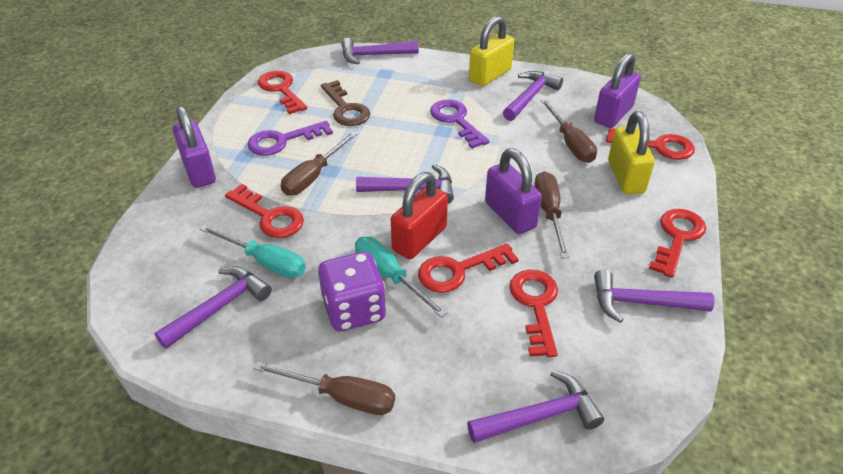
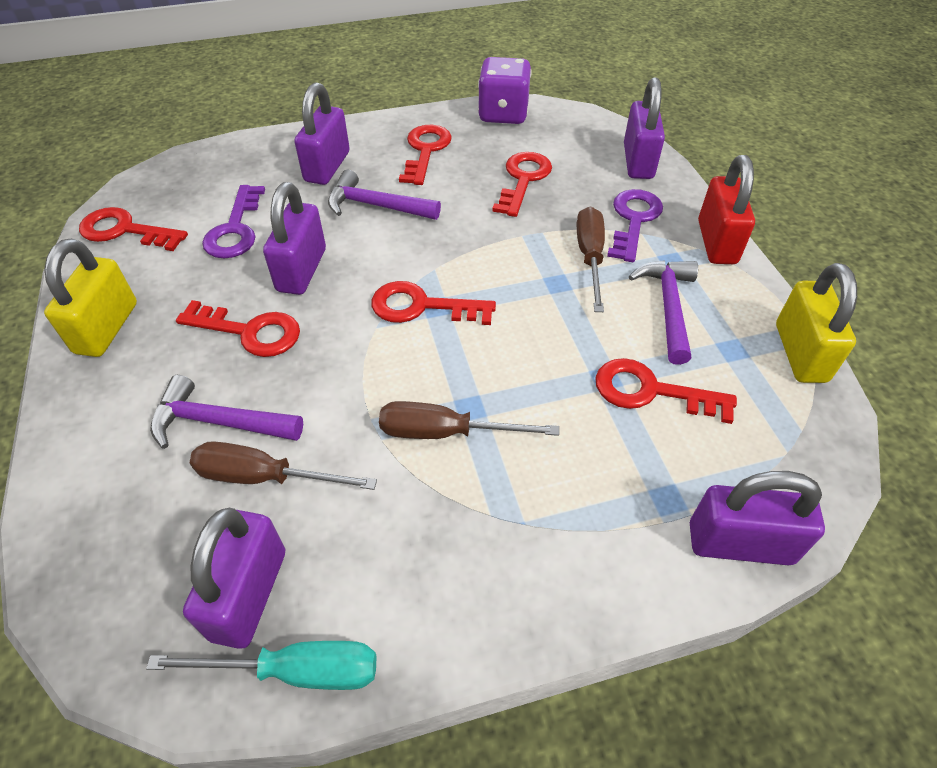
brown key: 1 -> 0
brown screwdriver: 4 -> 3
purple hammer: 6 -> 3
purple padlock: 3 -> 5
turquoise screwdriver: 2 -> 1

